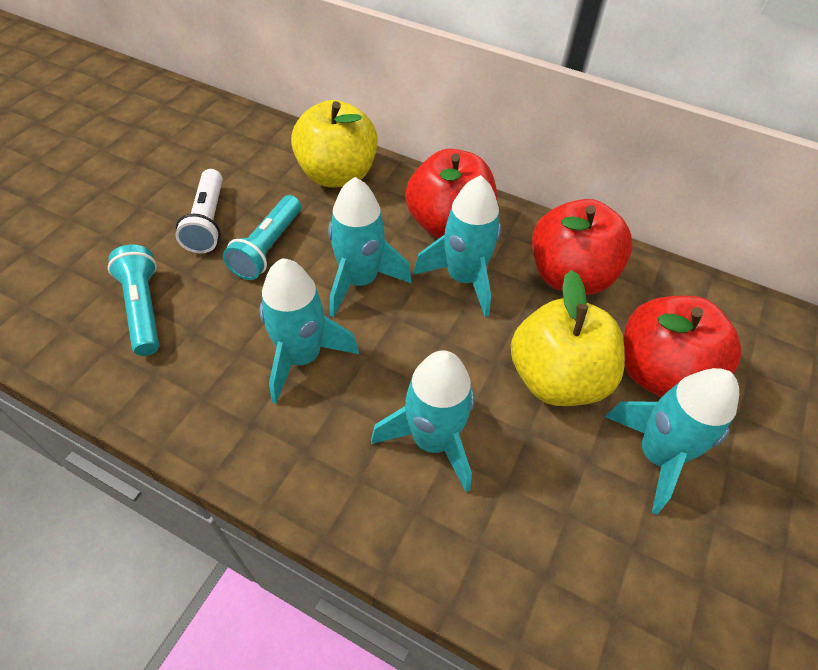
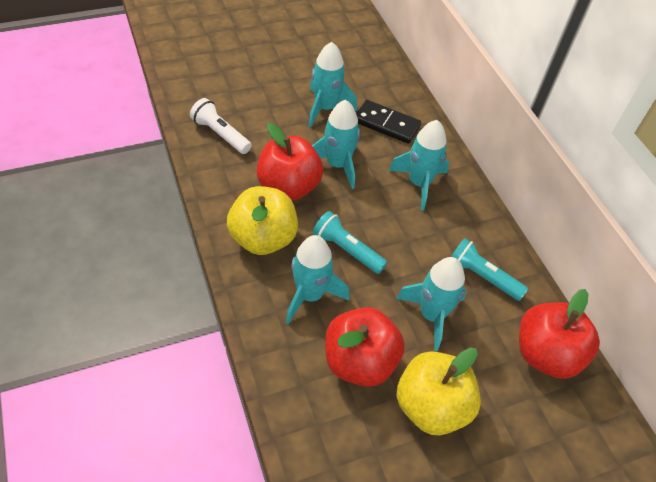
black domino: 0 -> 1

